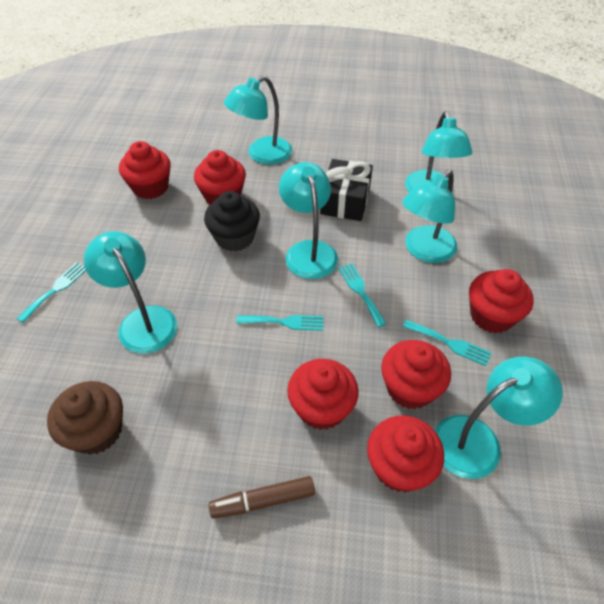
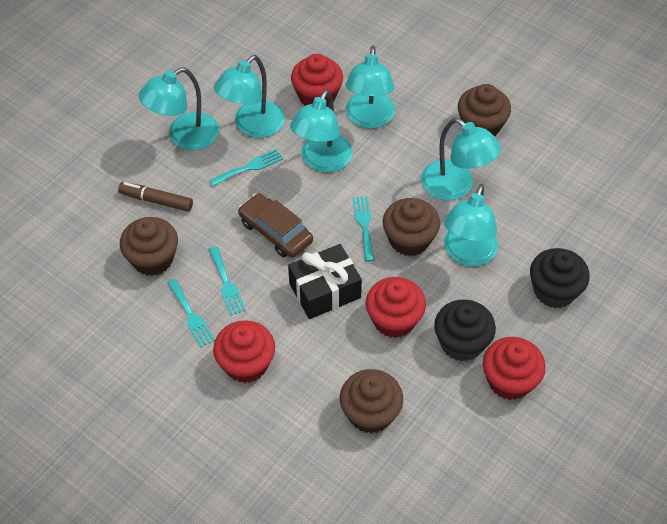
black cupcake: 1 -> 2
brown car: 0 -> 1
brown cupcake: 1 -> 4
red cupcake: 6 -> 4

